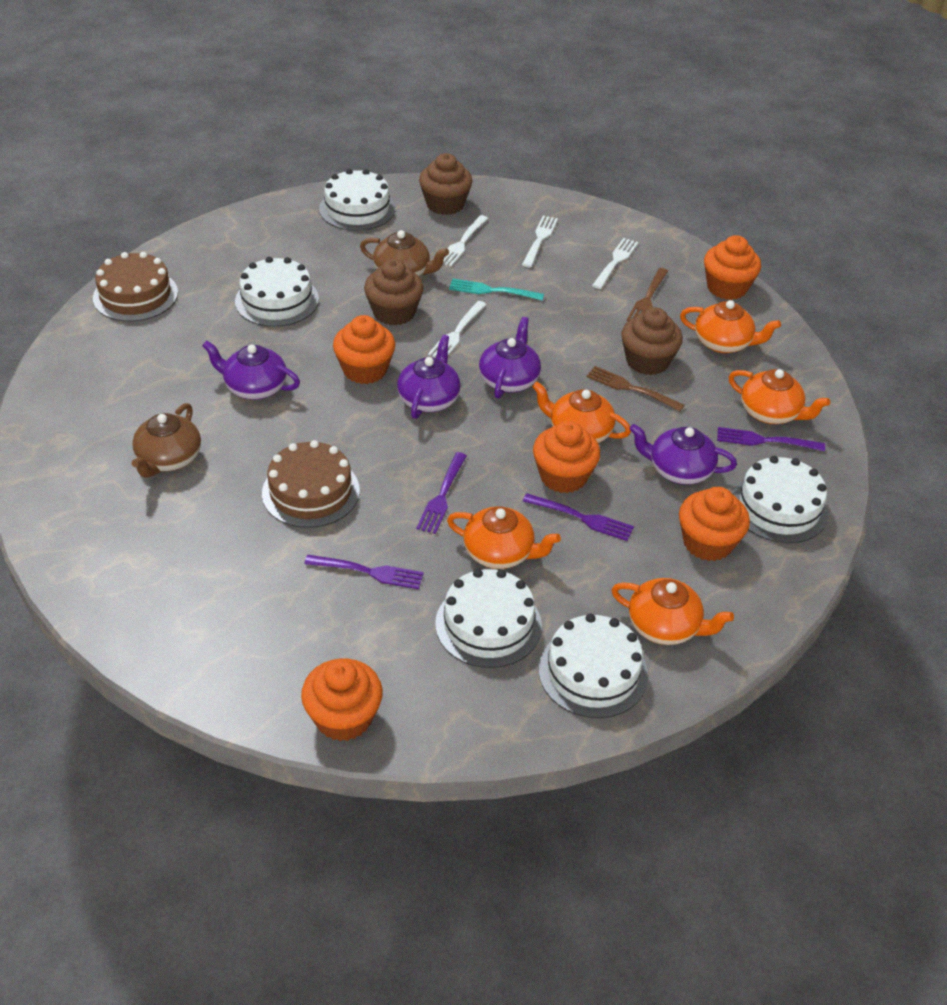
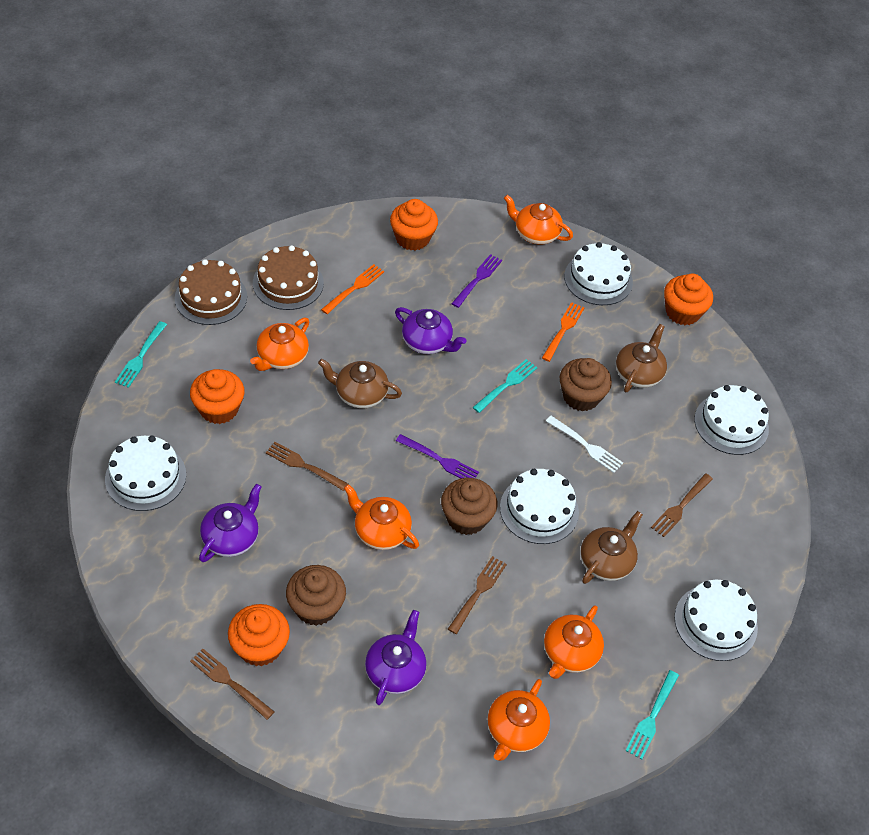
brown fork: 2 -> 4
brown teapot: 2 -> 3
orange cupcake: 5 -> 4
orange fork: 0 -> 2
purple fork: 4 -> 2
purple teapot: 4 -> 3
turquoise fork: 1 -> 3
white fork: 4 -> 1

